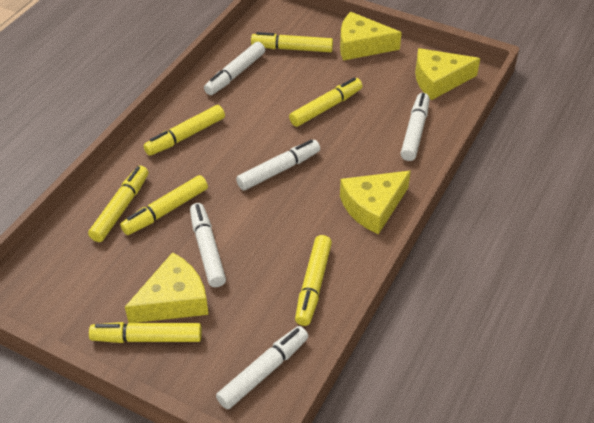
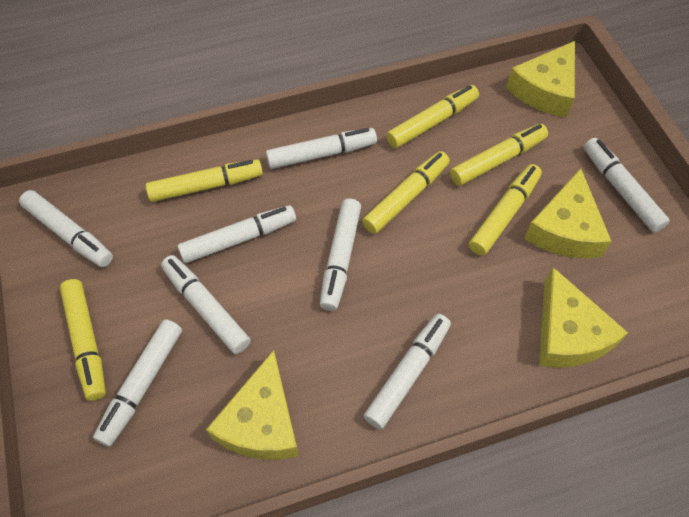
white marker: 5 -> 8
yellow marker: 7 -> 6

